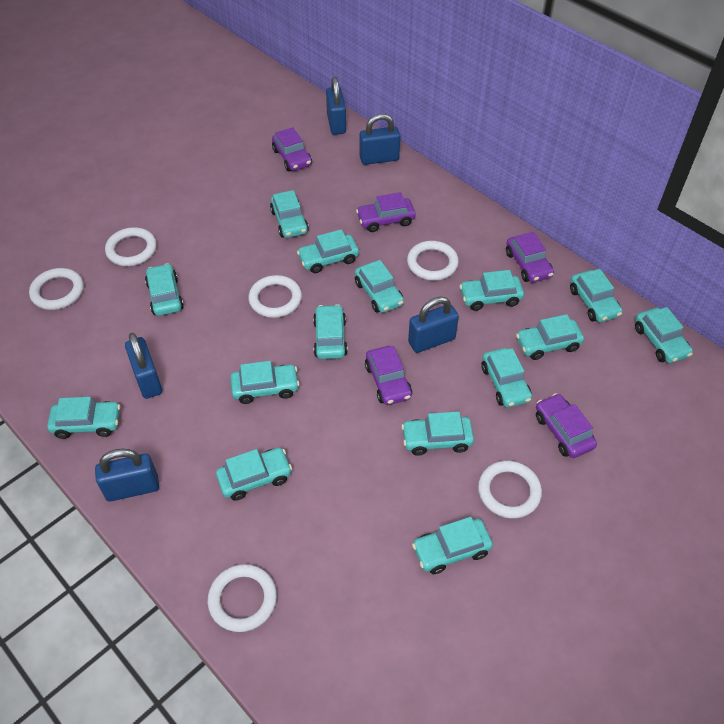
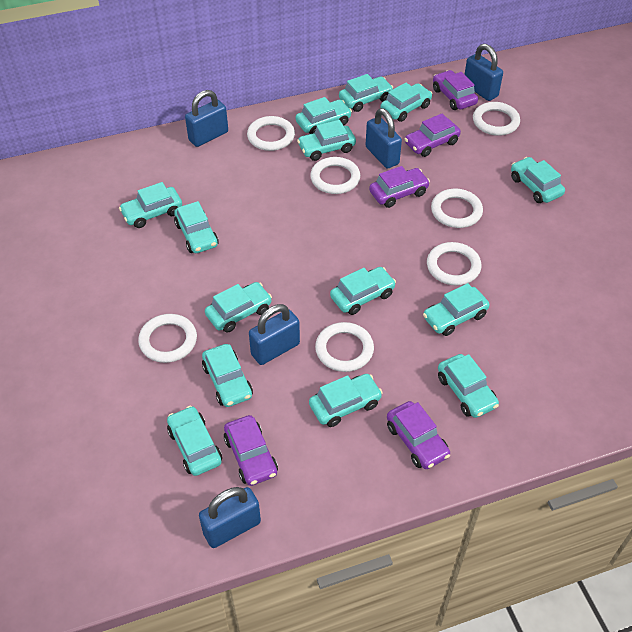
turquoise car: 15 -> 14
white ring: 6 -> 7

